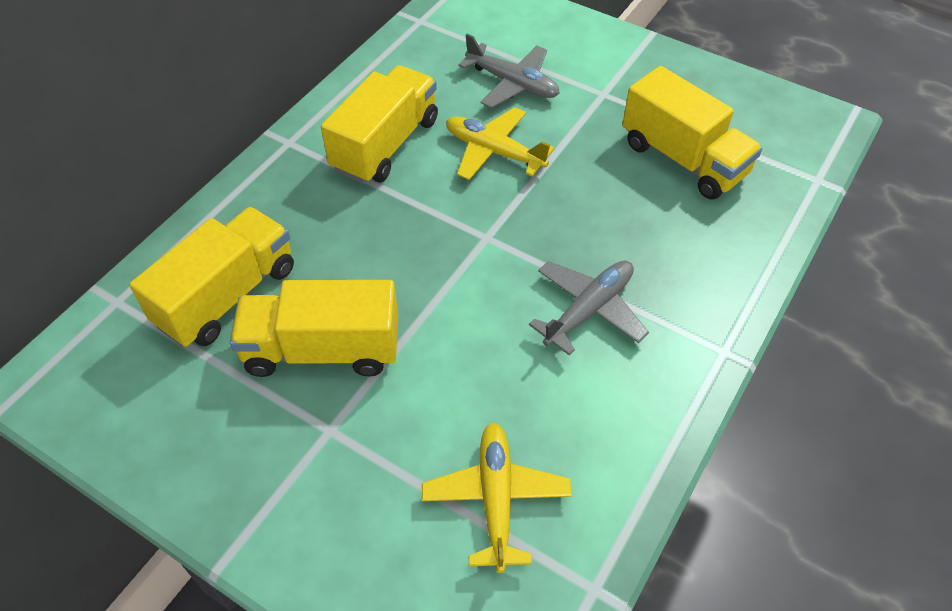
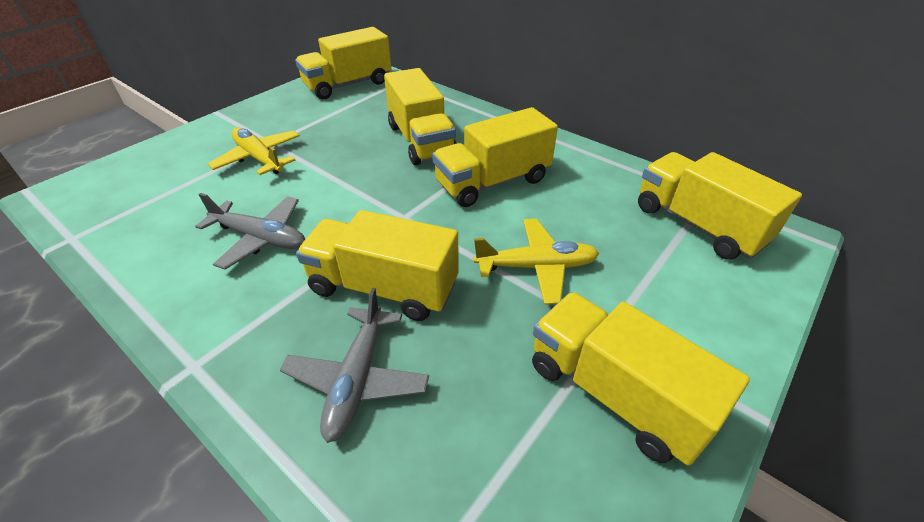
yellow truck: 4 -> 6

